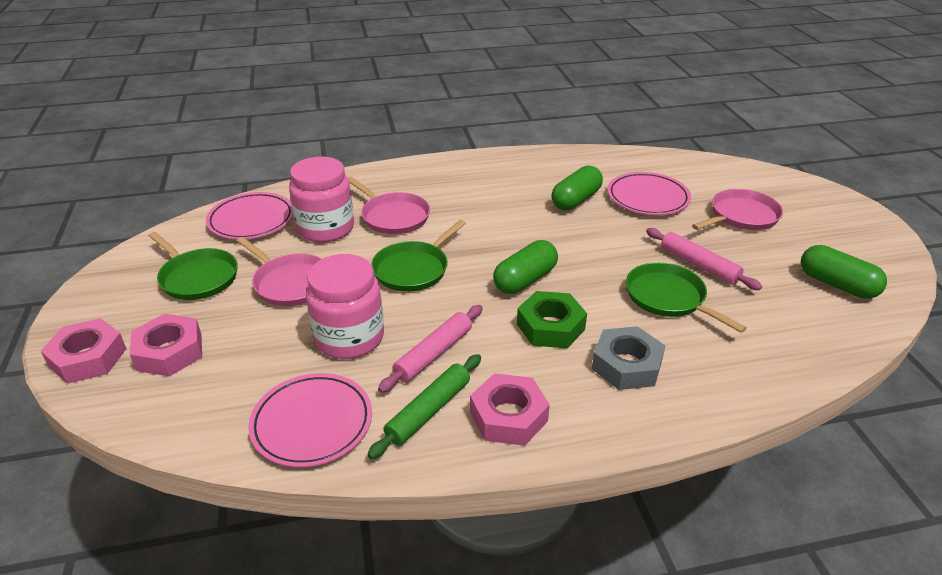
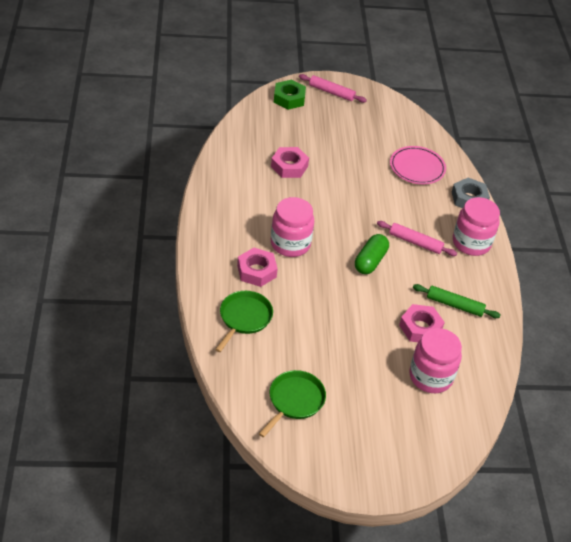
green capsule: 3 -> 1
green pan: 3 -> 2
pink jar: 2 -> 3
pink pan: 3 -> 0
pink plate: 3 -> 1

